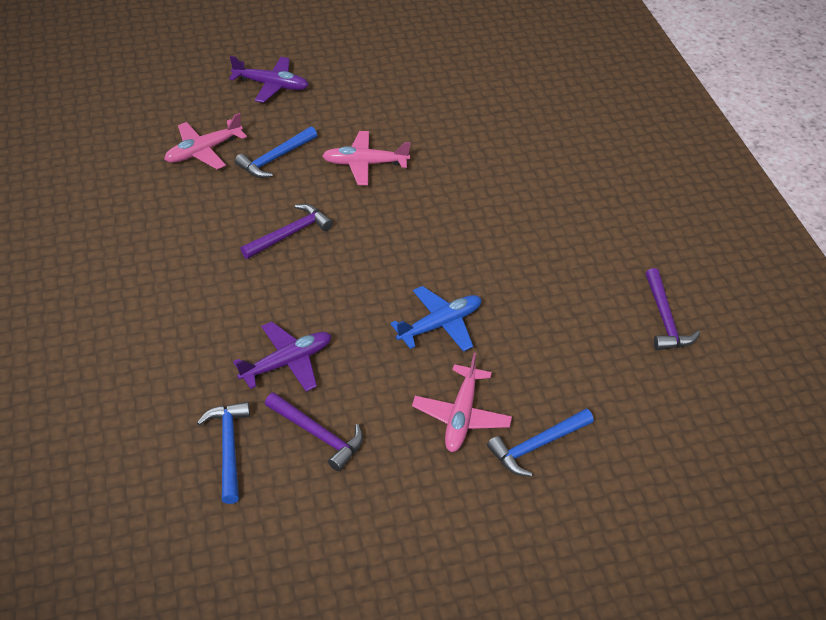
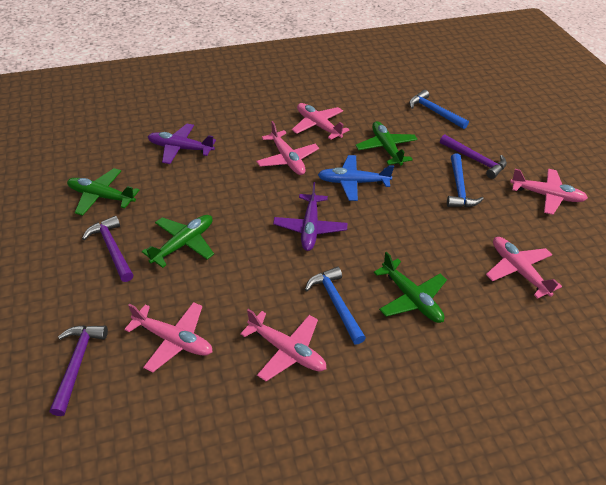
green plane: 0 -> 4
pink plane: 3 -> 6

